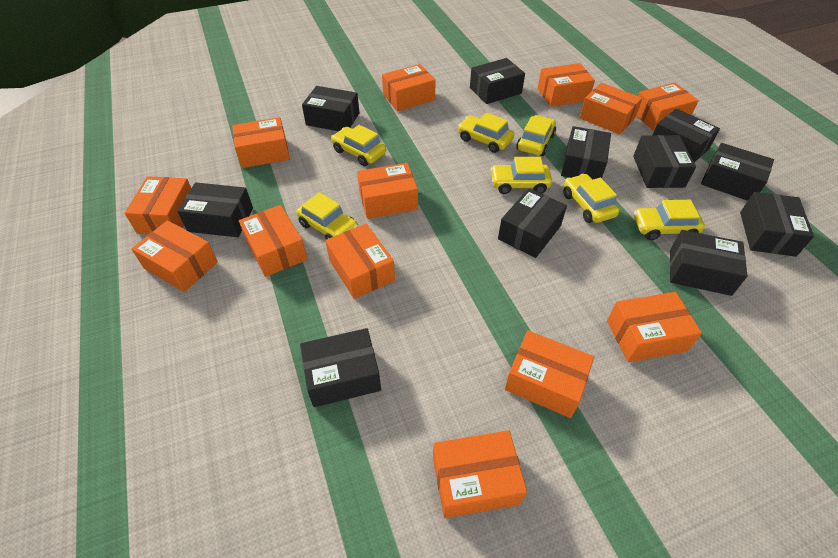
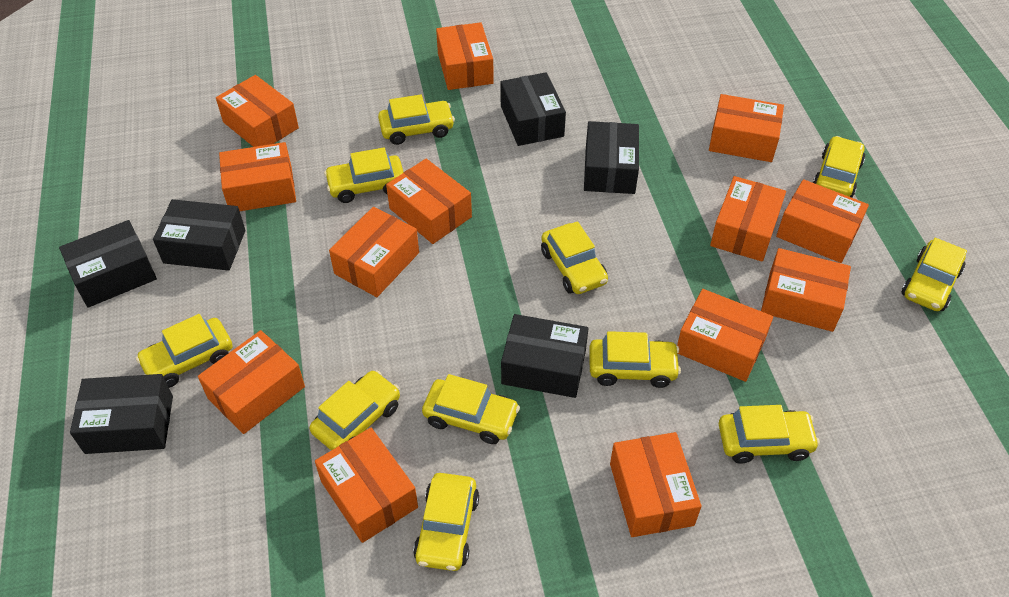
black box: 11 -> 6
yellow car: 7 -> 11

